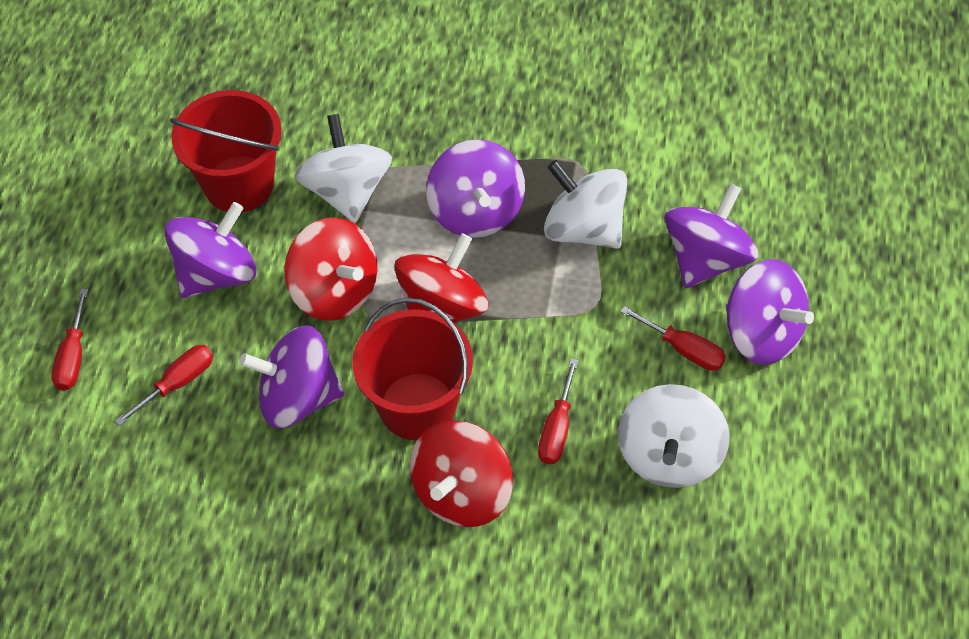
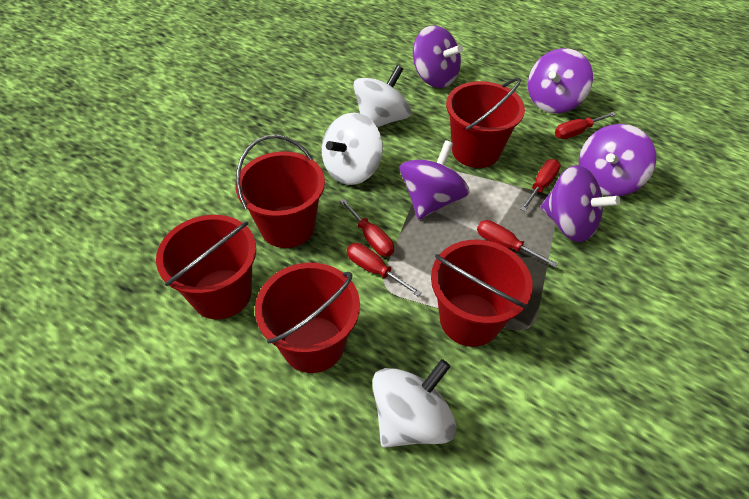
red bucket: 2 -> 5
red screwdriver: 4 -> 5
red spinning top: 3 -> 0

